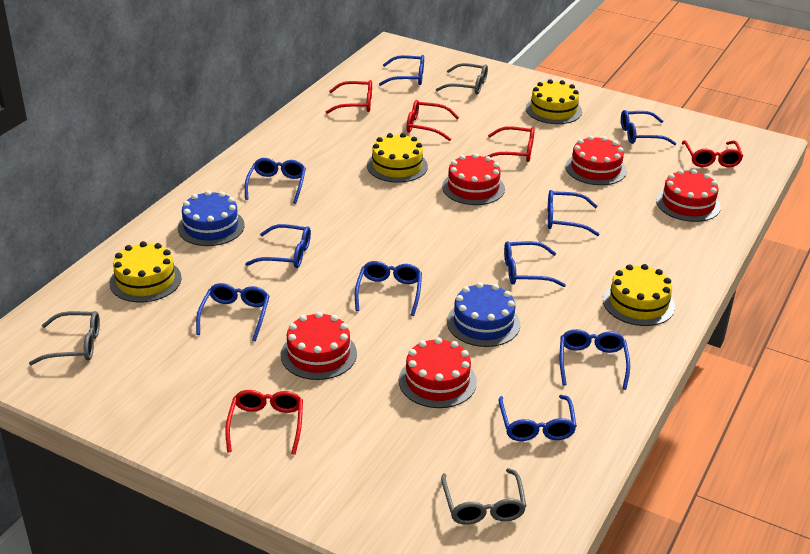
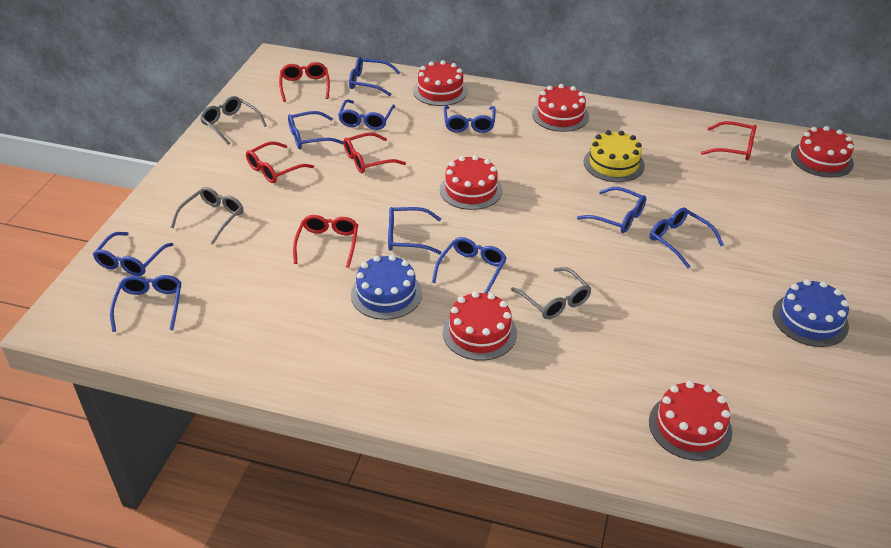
red cake: 5 -> 6
yellow cake: 4 -> 1

